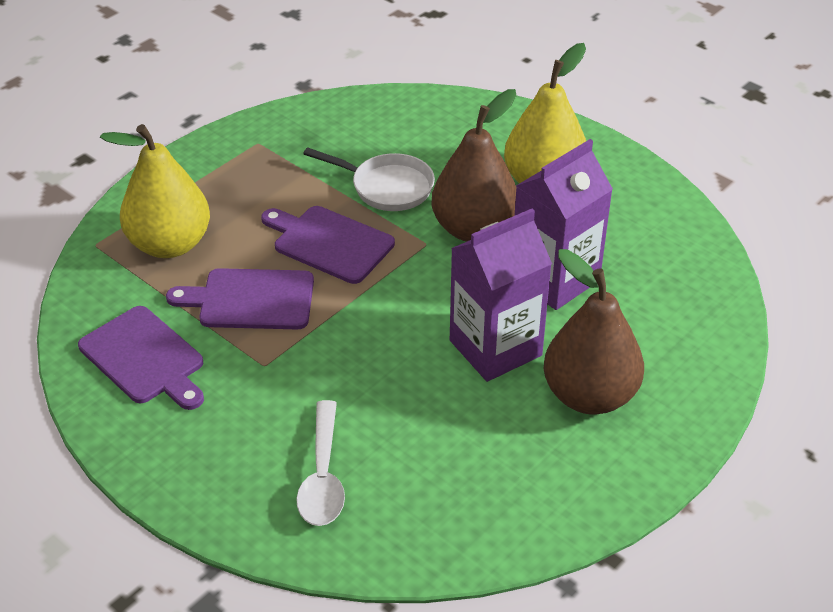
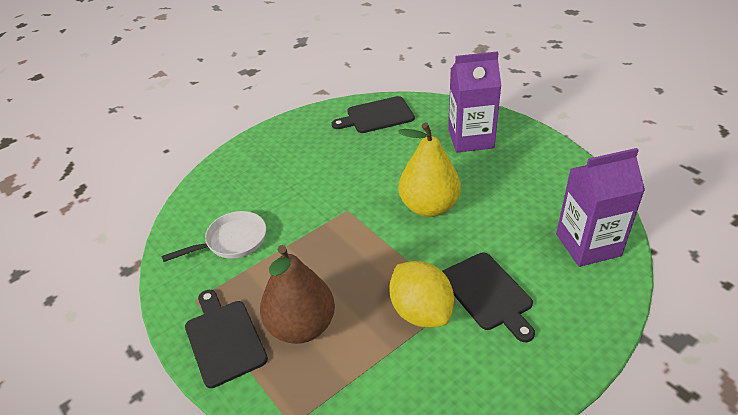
black cutting board: 0 -> 3
brown pear: 2 -> 1
purple cutting board: 3 -> 0
white spoon: 1 -> 0
yellow lemon: 0 -> 1
yellow pear: 2 -> 1

